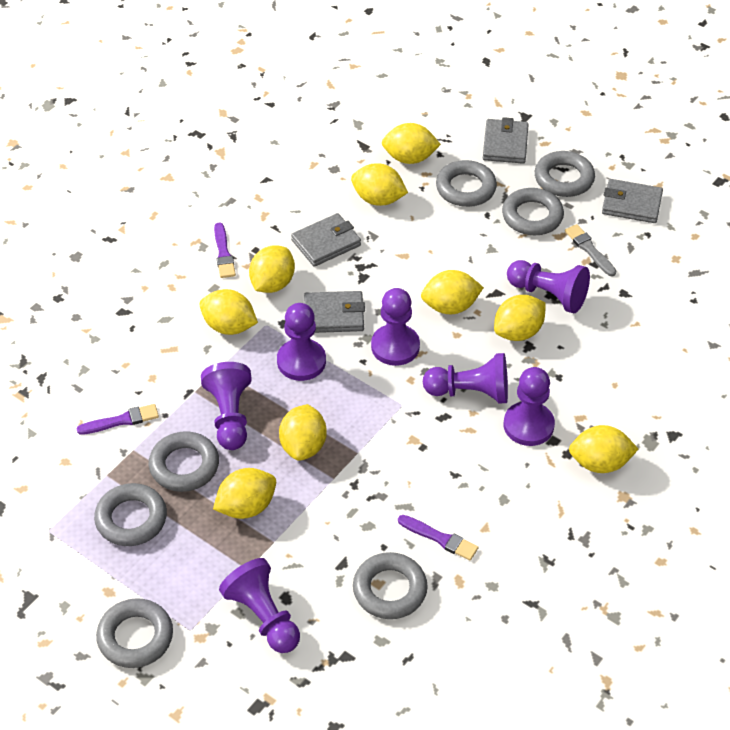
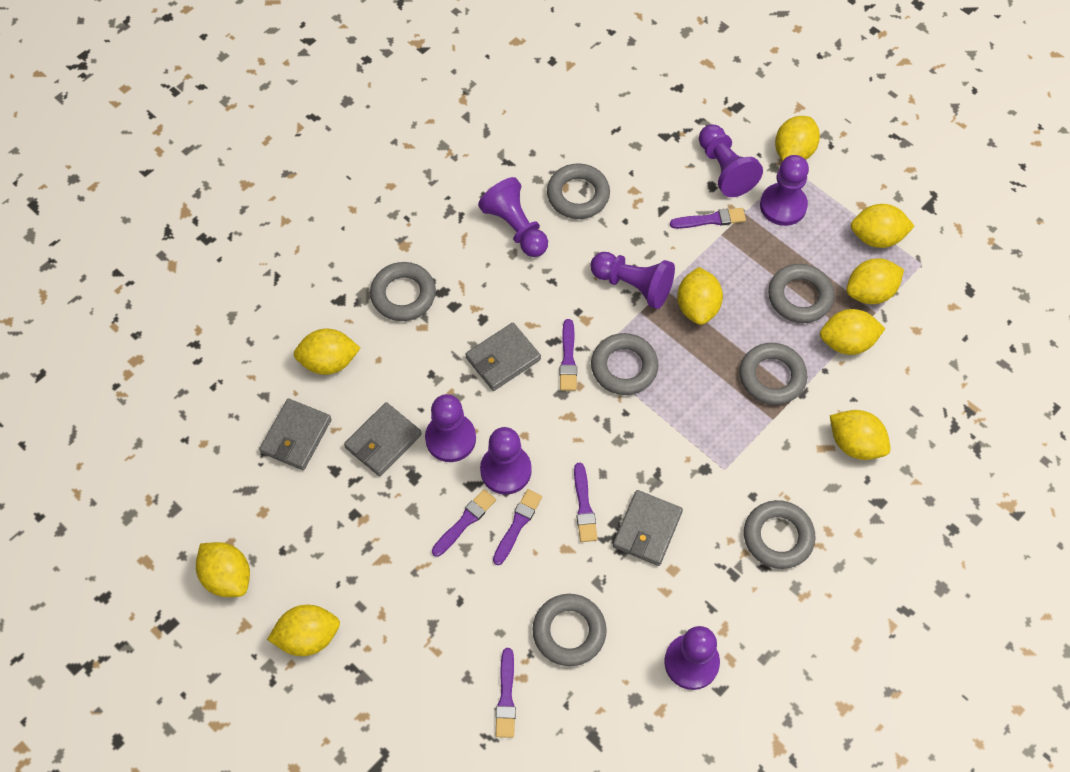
grey brush: 1 -> 0
purple brush: 3 -> 6

